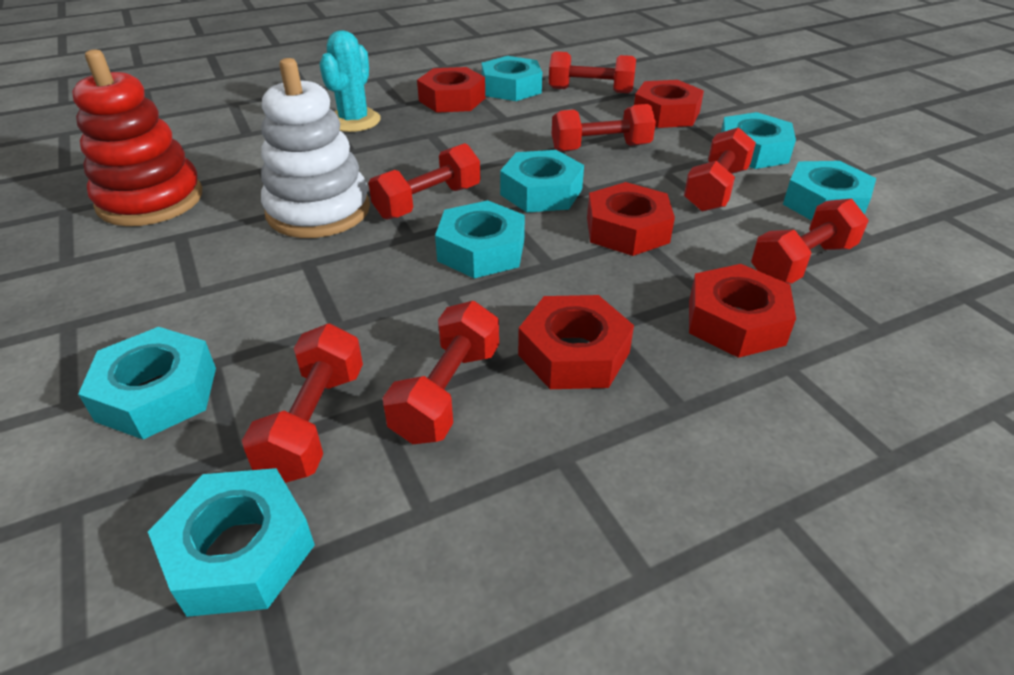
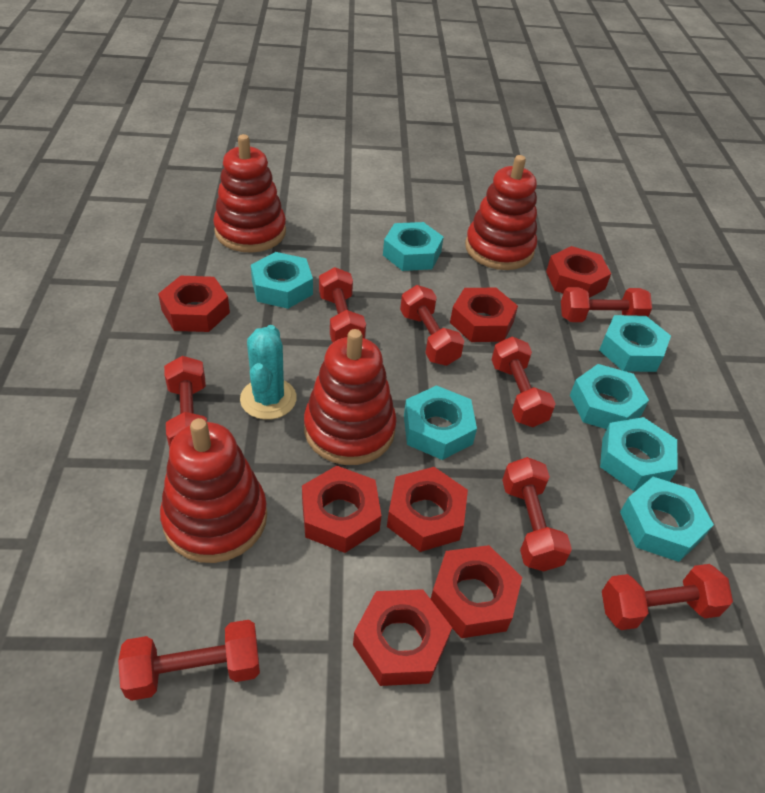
red dumbbell: 7 -> 8
red nut: 5 -> 7
red stacking toy: 1 -> 4
white stacking toy: 1 -> 0

